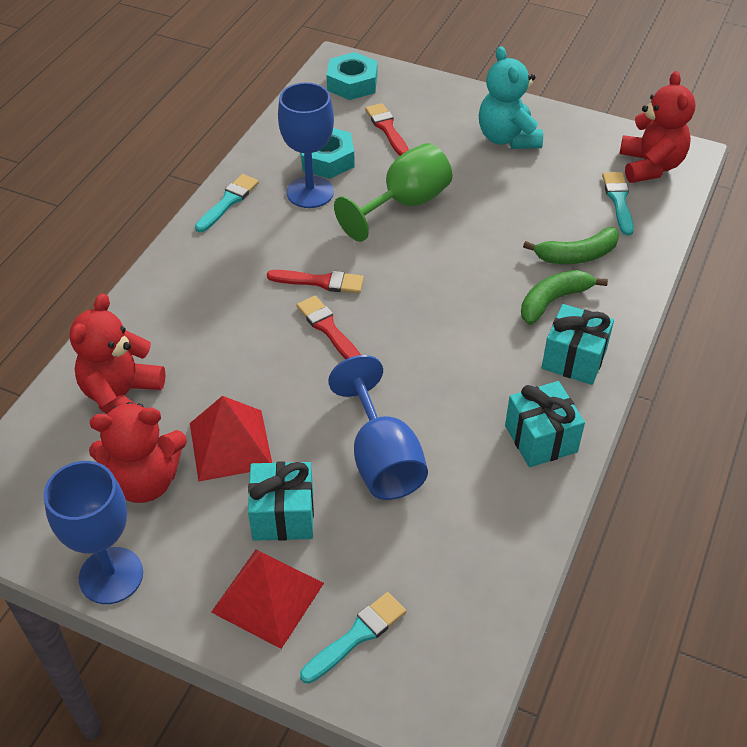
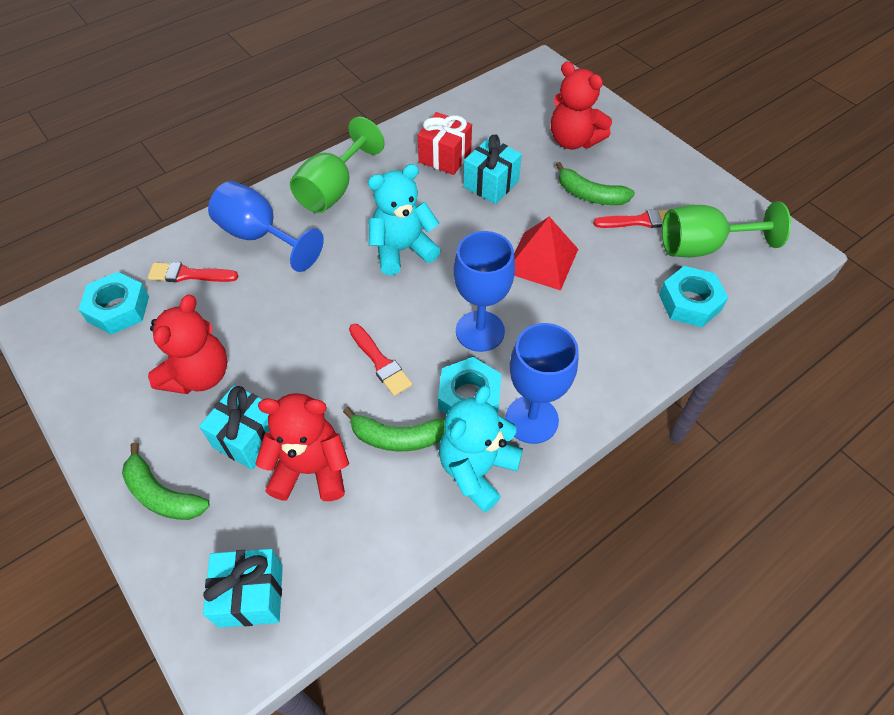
green banana: 2 -> 3
green goblet: 1 -> 2
red gift: 0 -> 1
red pyramid: 2 -> 1
turquoise brush: 3 -> 0
turquoise nut: 2 -> 3
turquoise teddy bear: 1 -> 2

